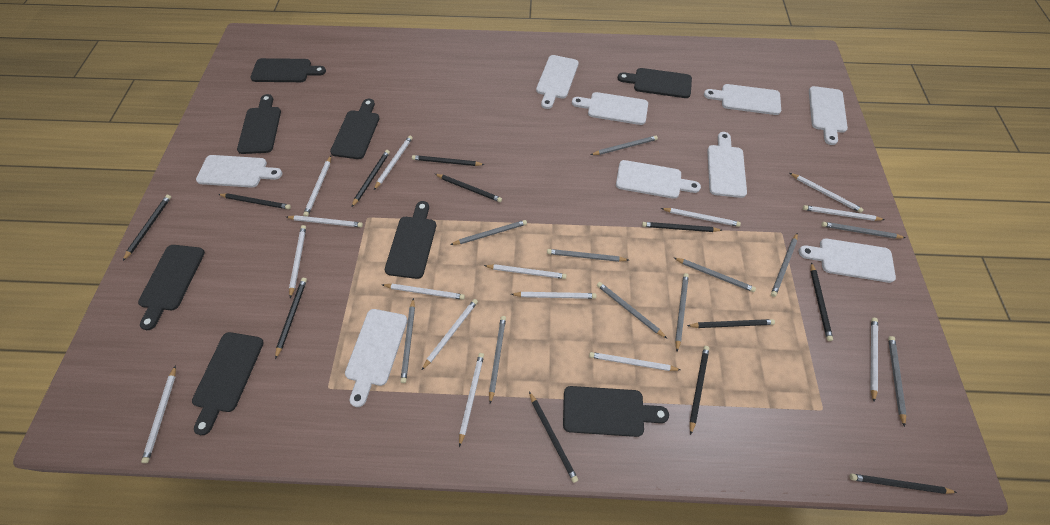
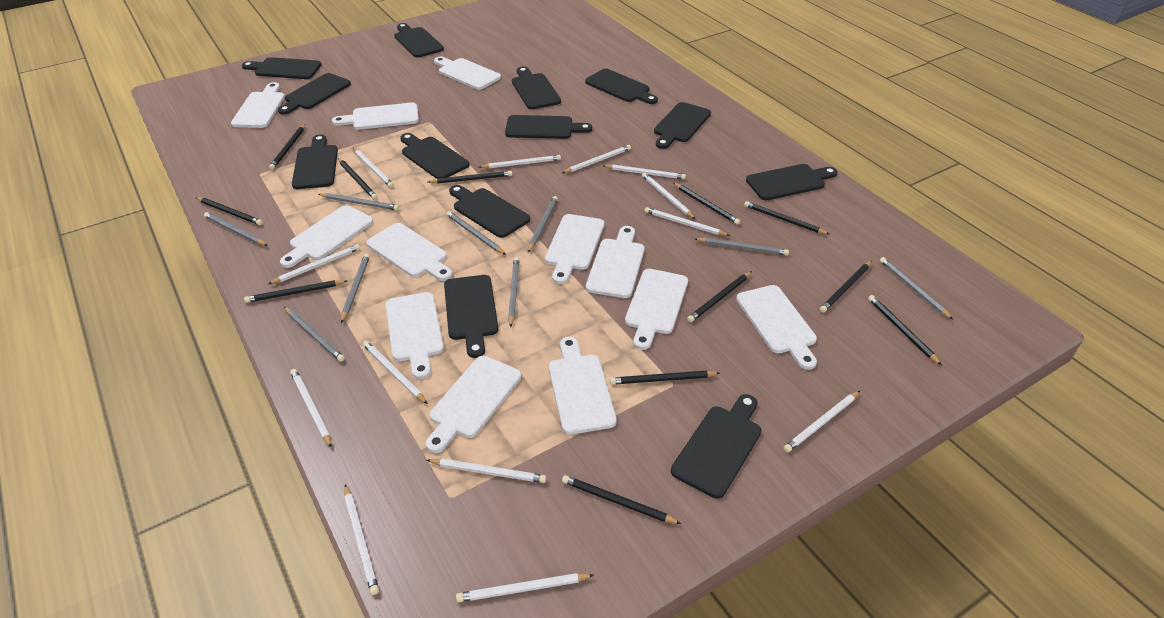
black cutting board: 8 -> 13
grey pencil: 11 -> 9
white cutting board: 9 -> 12
white pencil: 15 -> 13

